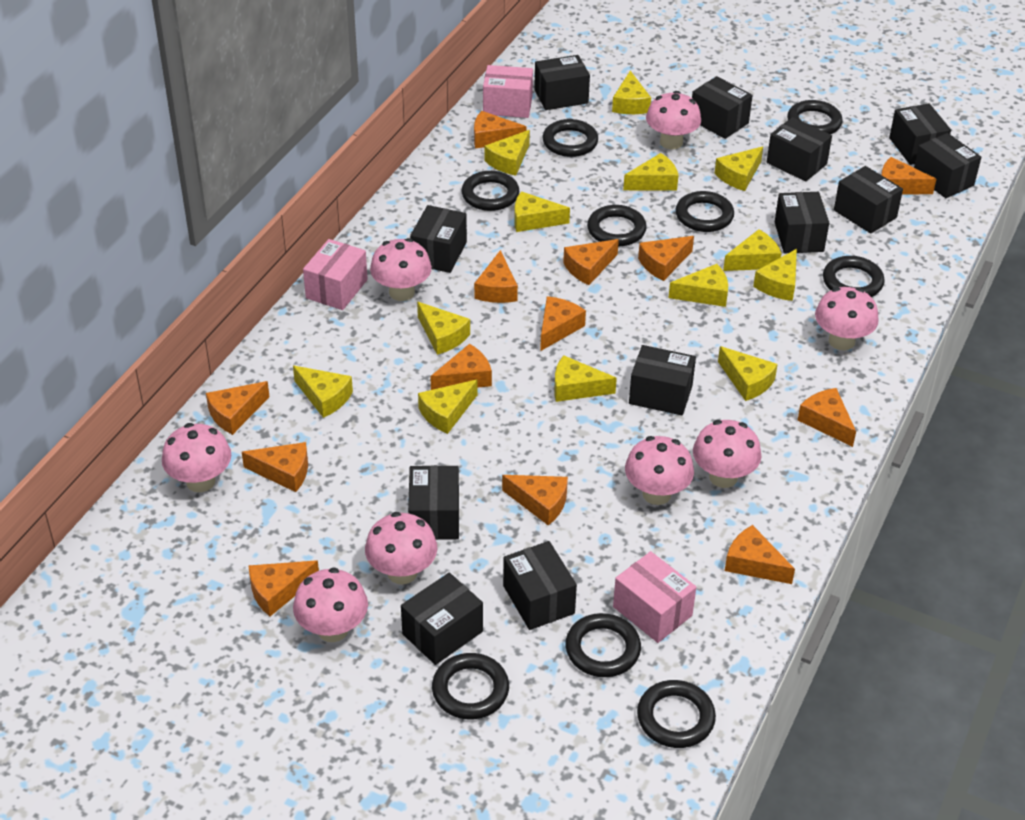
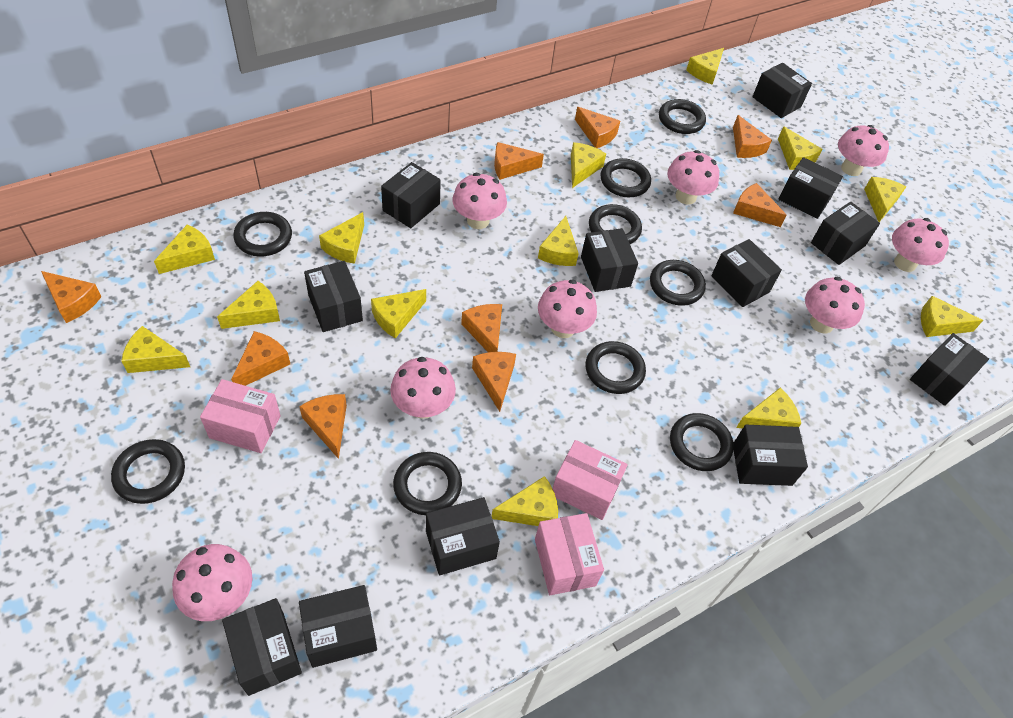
orange cheese: 13 -> 9

